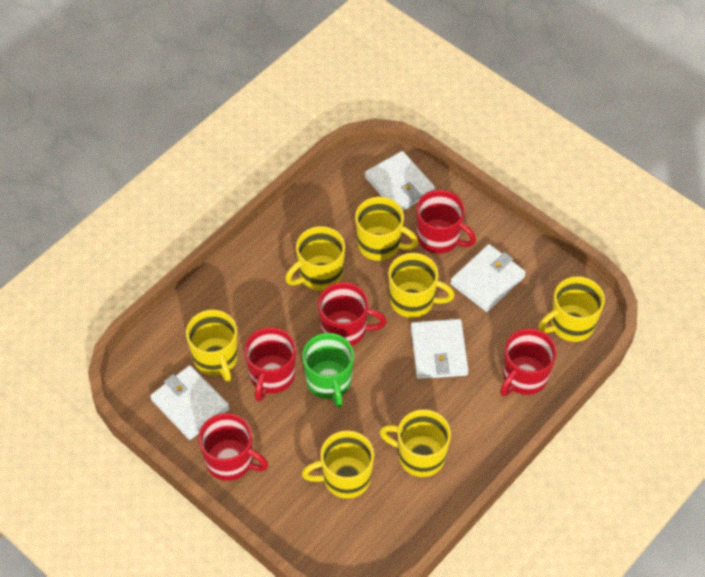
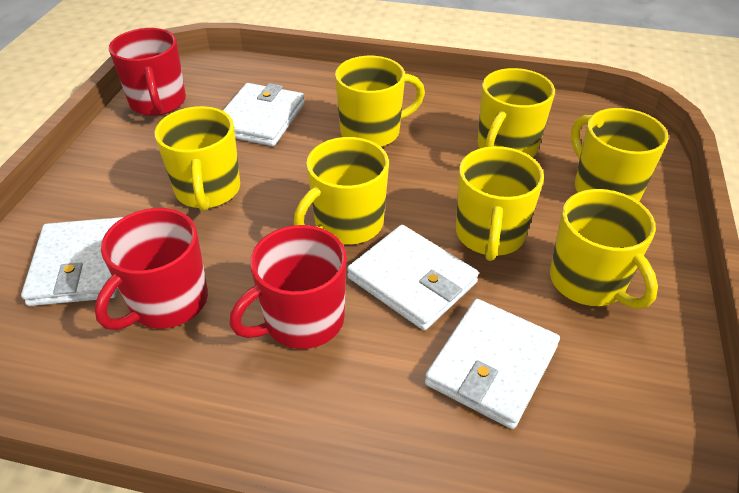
green mug: 1 -> 0
red mug: 5 -> 3

